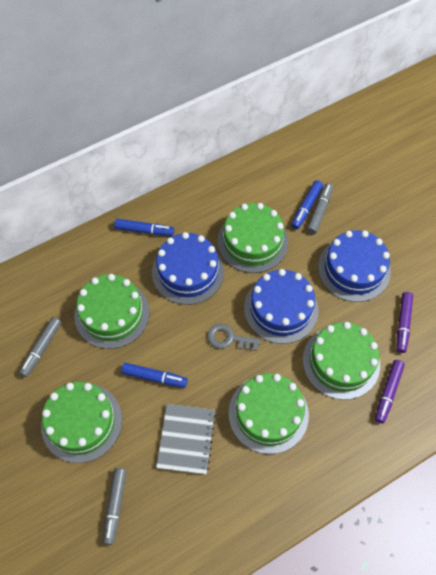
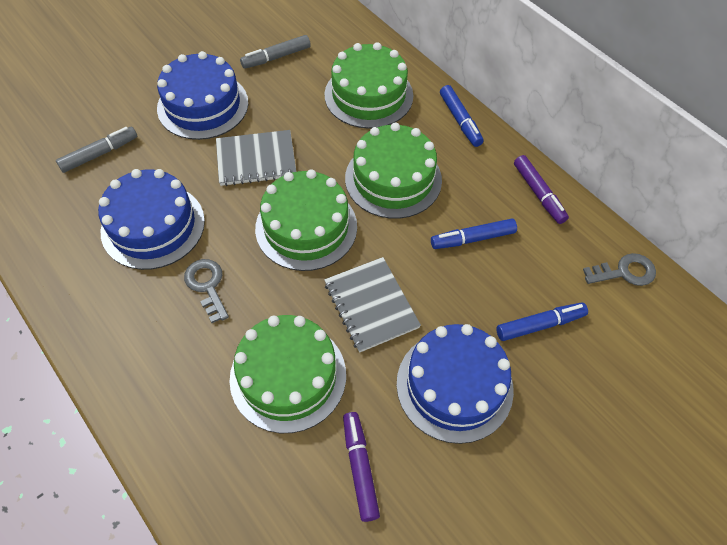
green cake: 5 -> 4
grey key: 1 -> 2
grey marker: 3 -> 2
grey notebook: 1 -> 2

